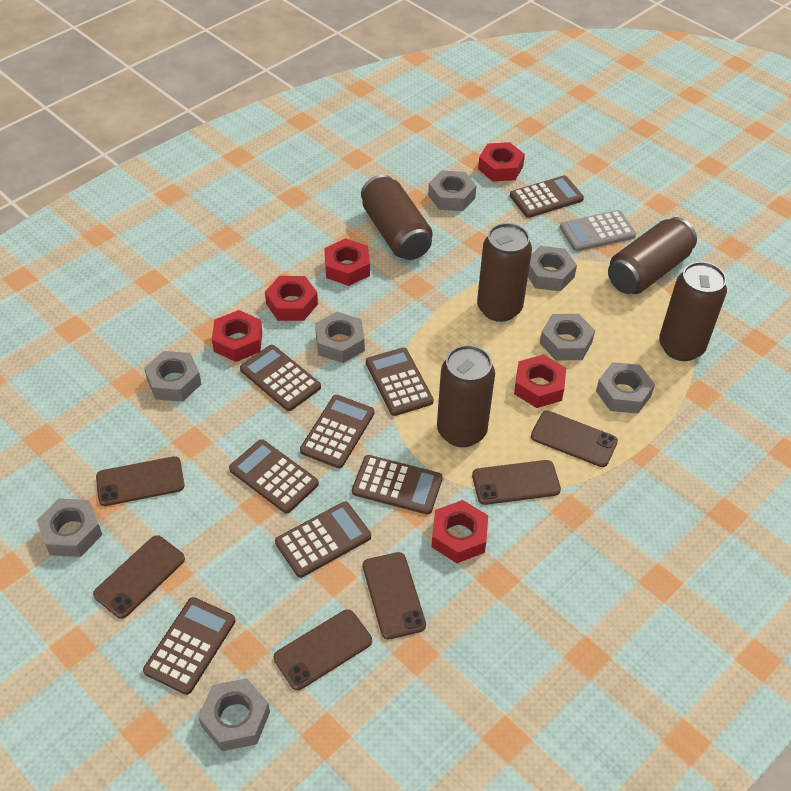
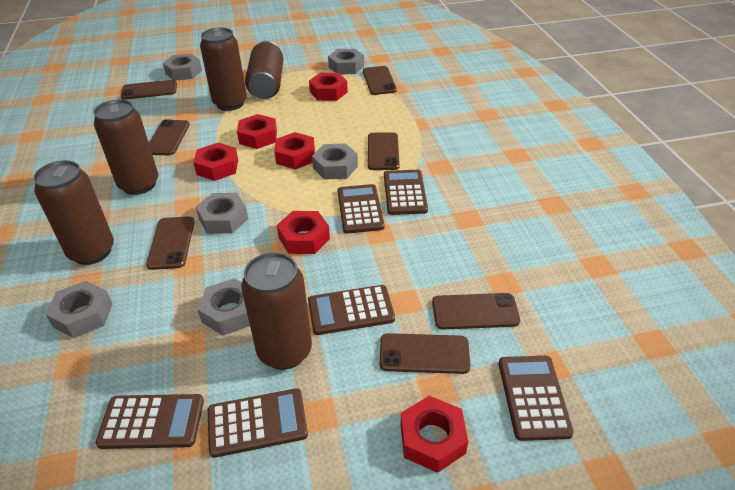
brown calculator: 8 -> 6
brown phone: 6 -> 7
grey calculator: 1 -> 0
grey nut: 8 -> 6

